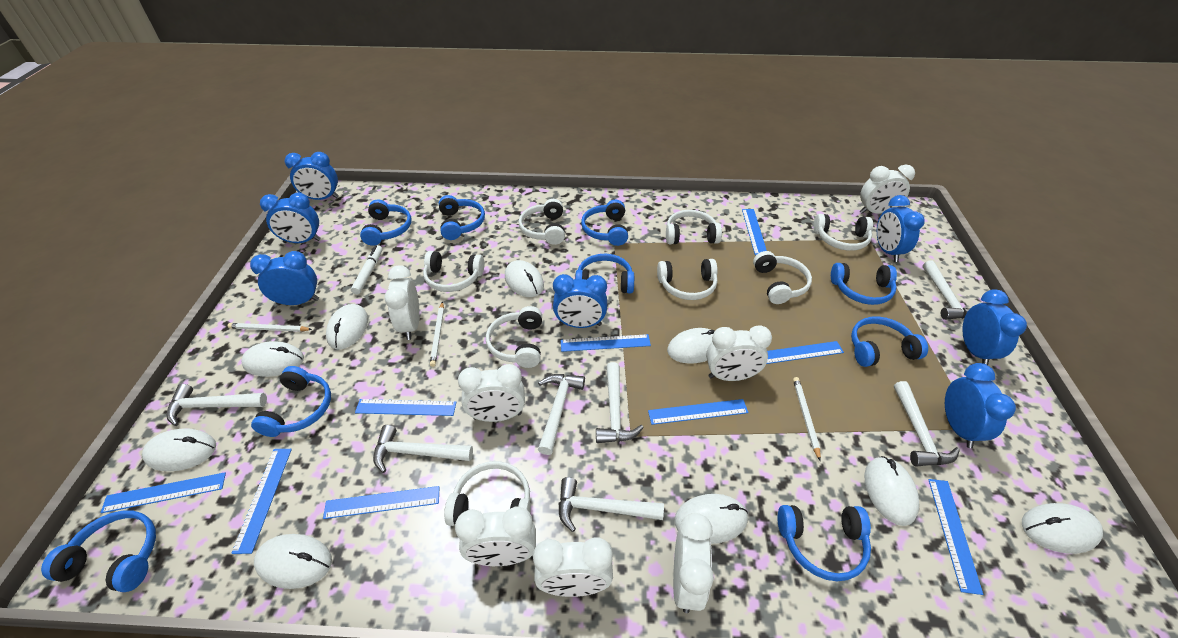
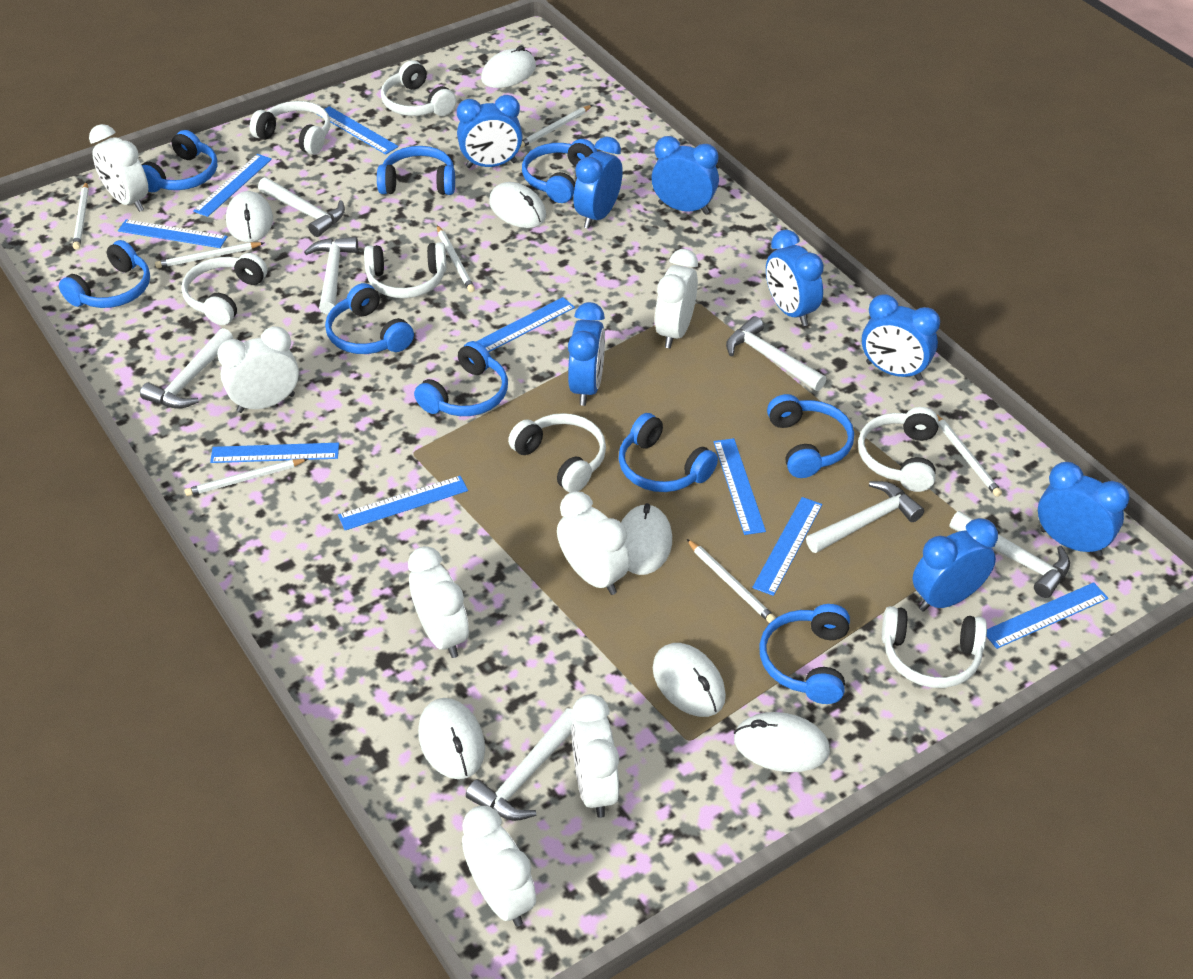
blue clock: 7 -> 8
white headphones: 8 -> 7
white marker: 1 -> 0
white mouse: 9 -> 7
white pencil: 3 -> 7

